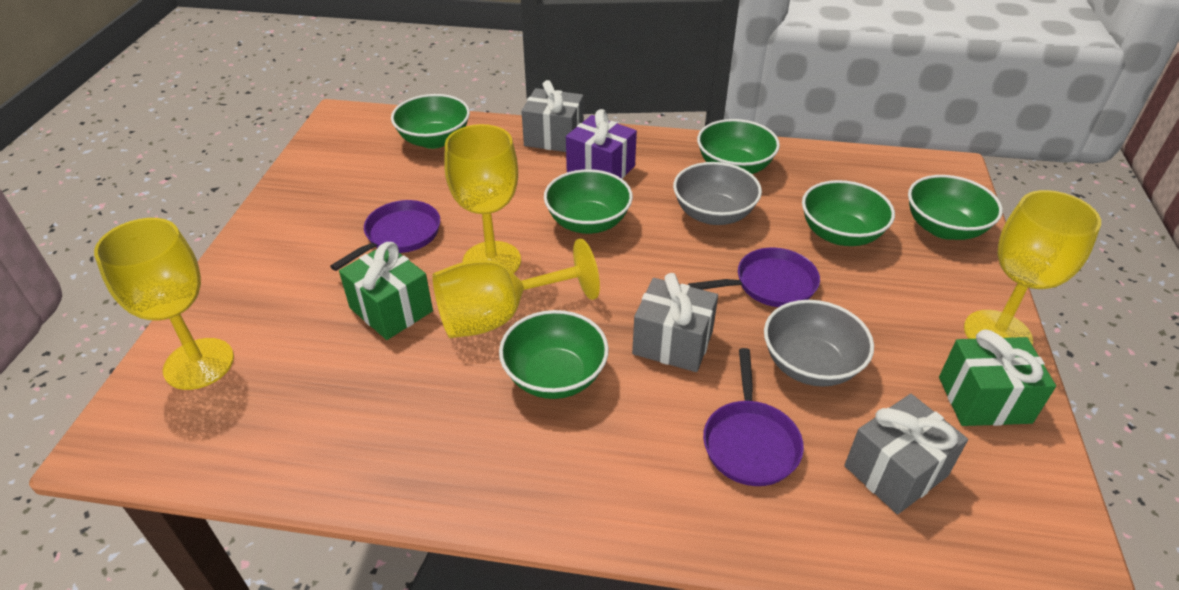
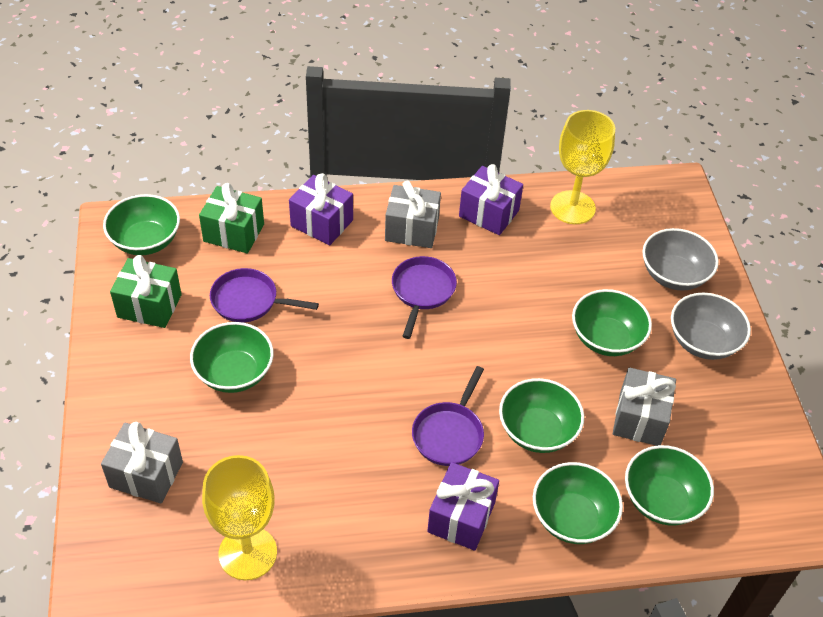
purple gift: 1 -> 3
yellow goblet: 4 -> 2

